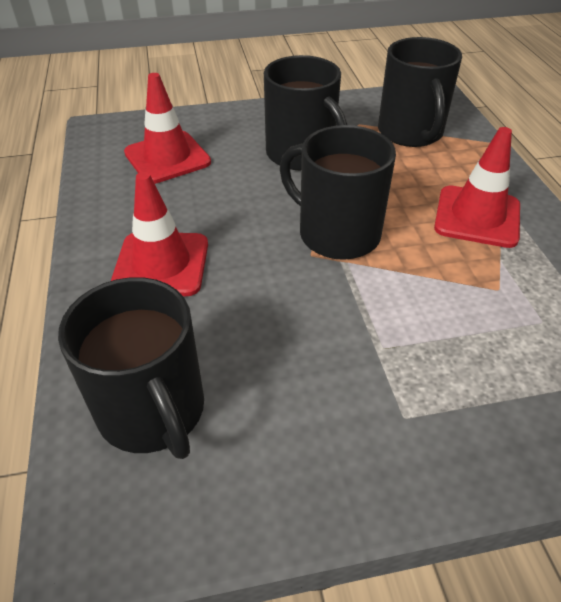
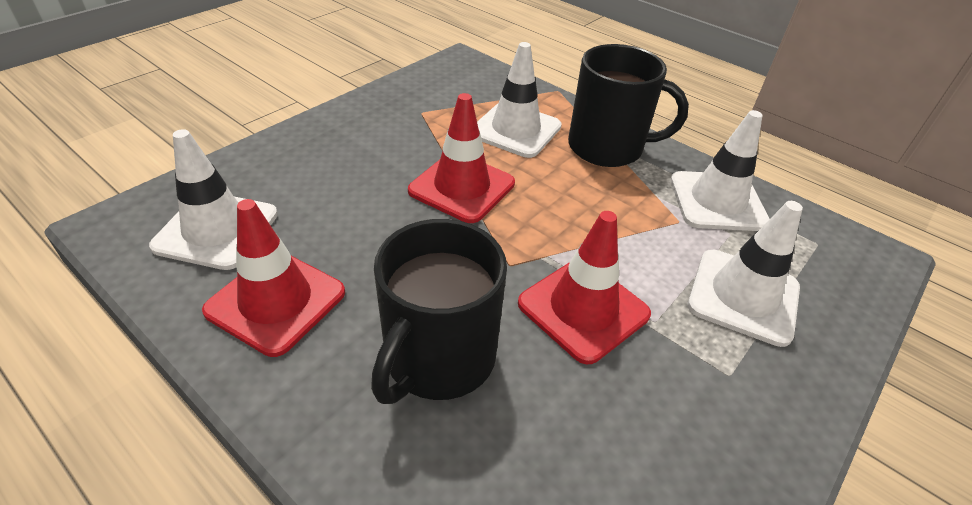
black mug: 4 -> 2
white traffic cone: 0 -> 4

